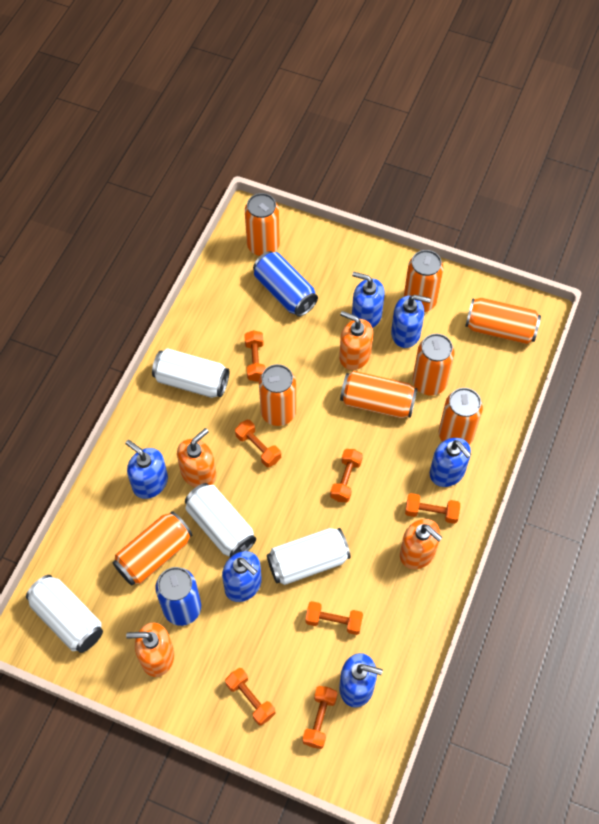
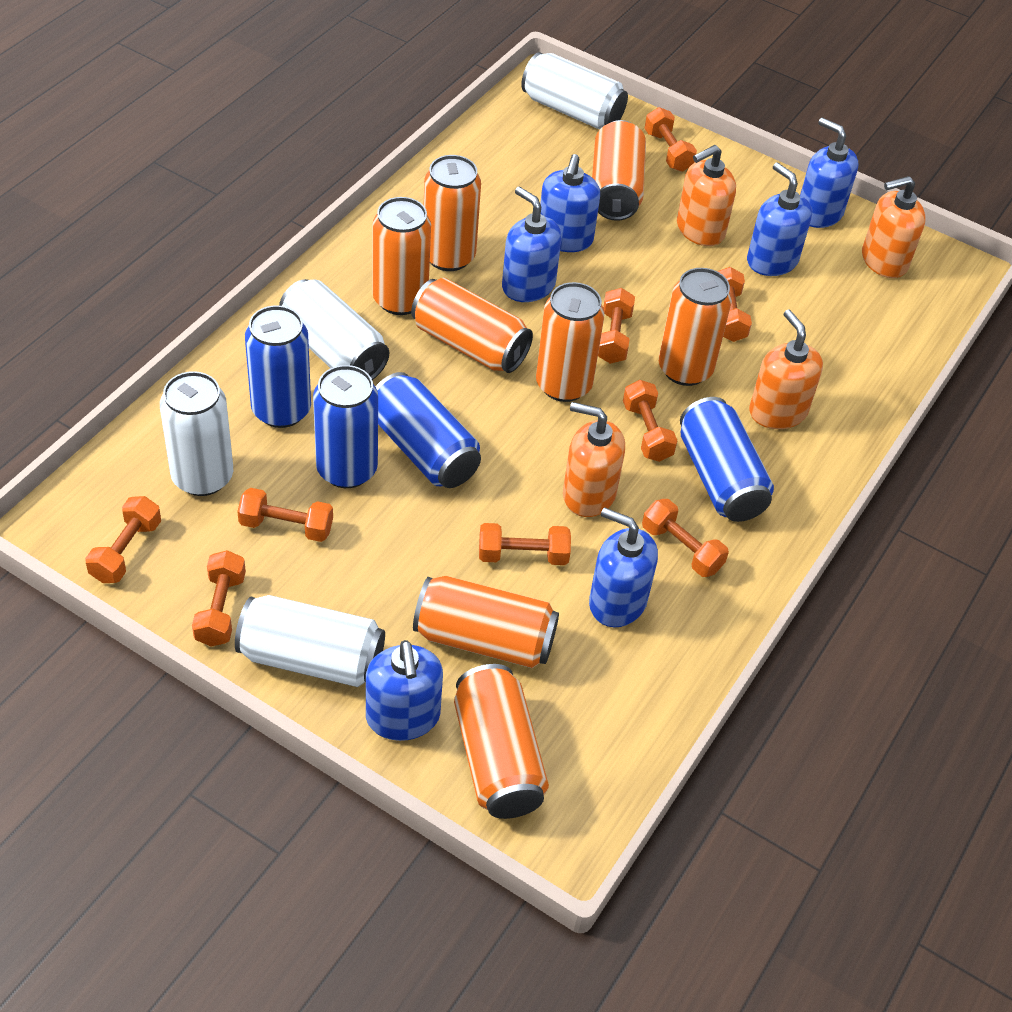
blue can: 2 -> 4
orange dumbbell: 7 -> 9

